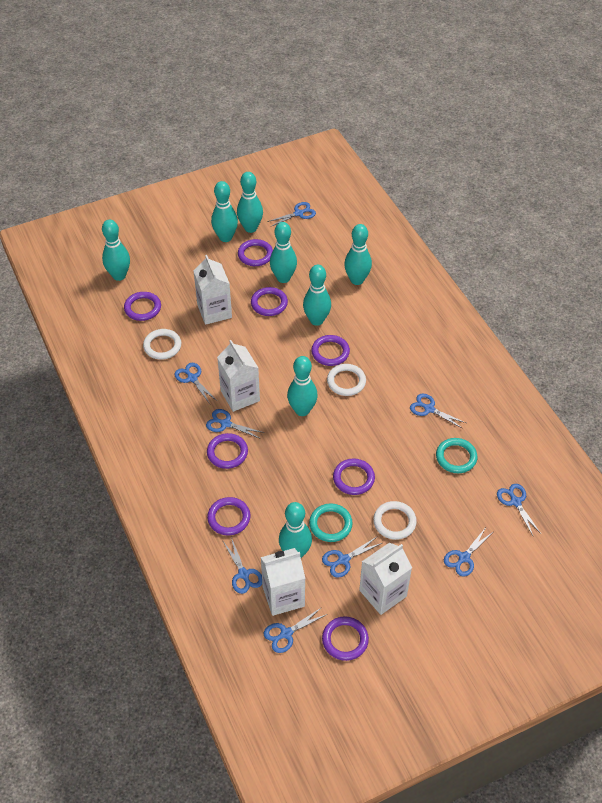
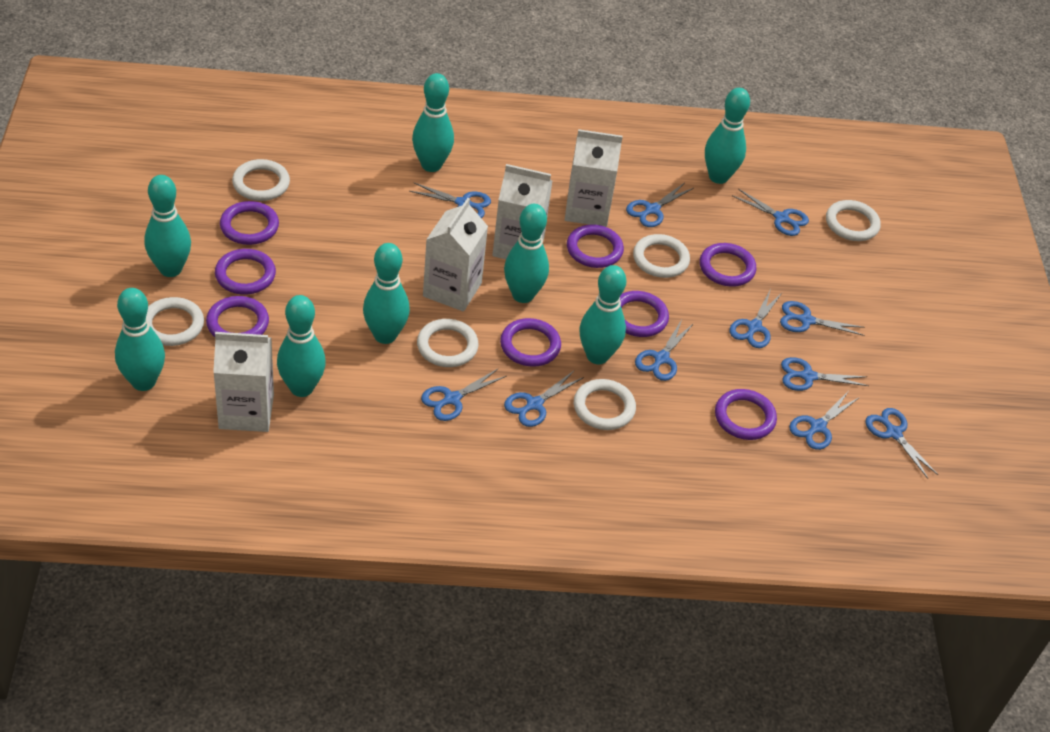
blue scissors: 9 -> 11
turquoise ring: 2 -> 0
white ring: 3 -> 6

